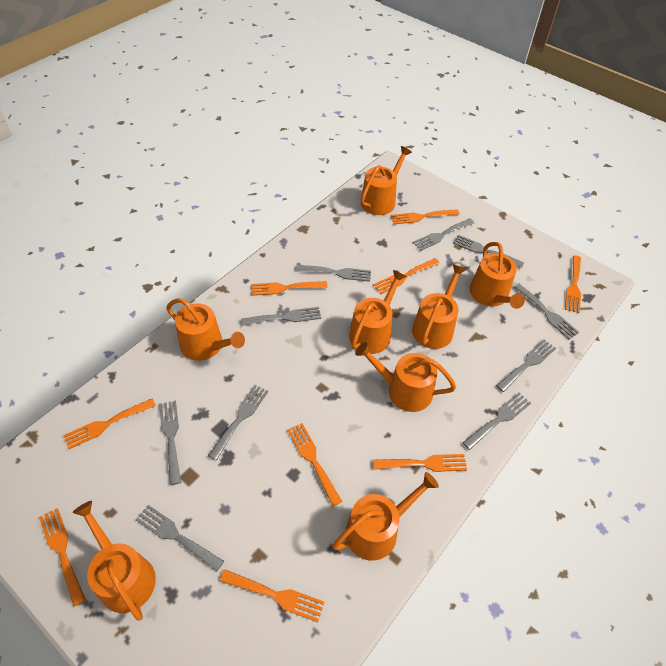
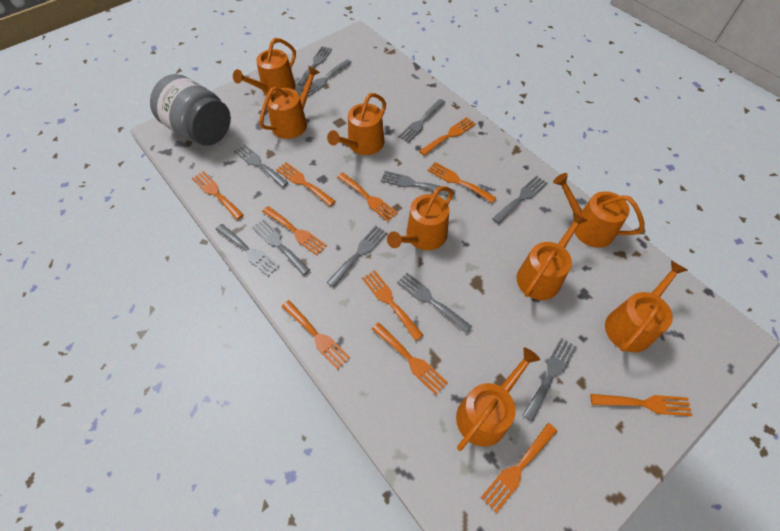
grey fork: 10 -> 11
grey jar: 0 -> 1
orange fork: 9 -> 11

